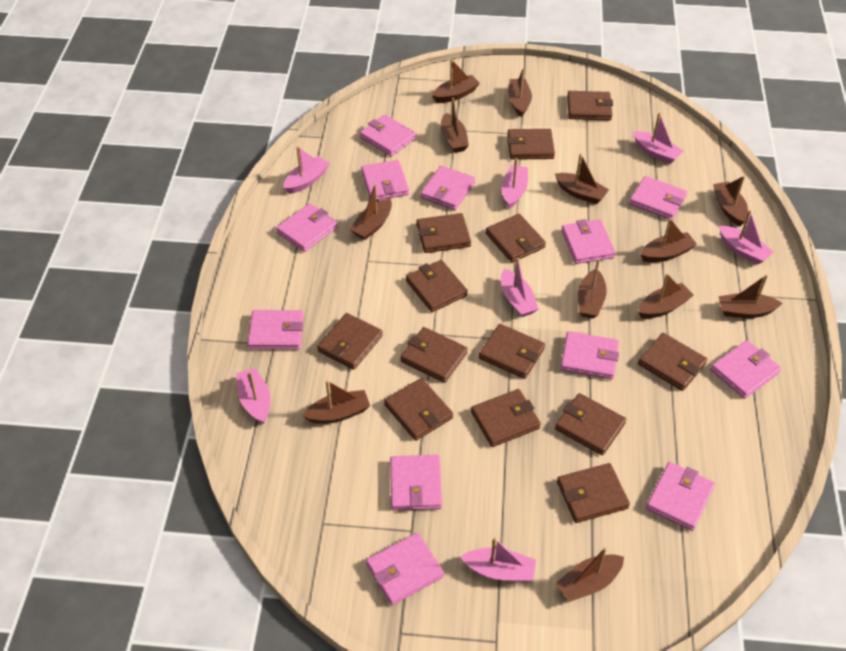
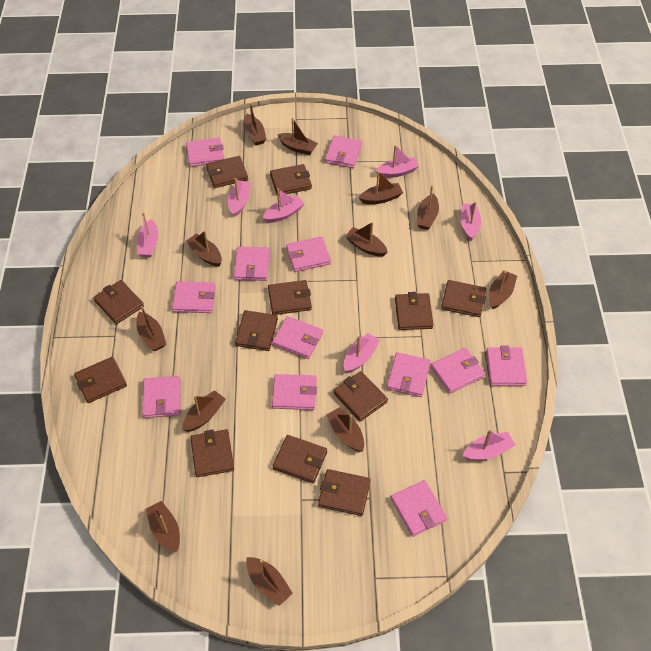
brown wallet: 13 -> 12

